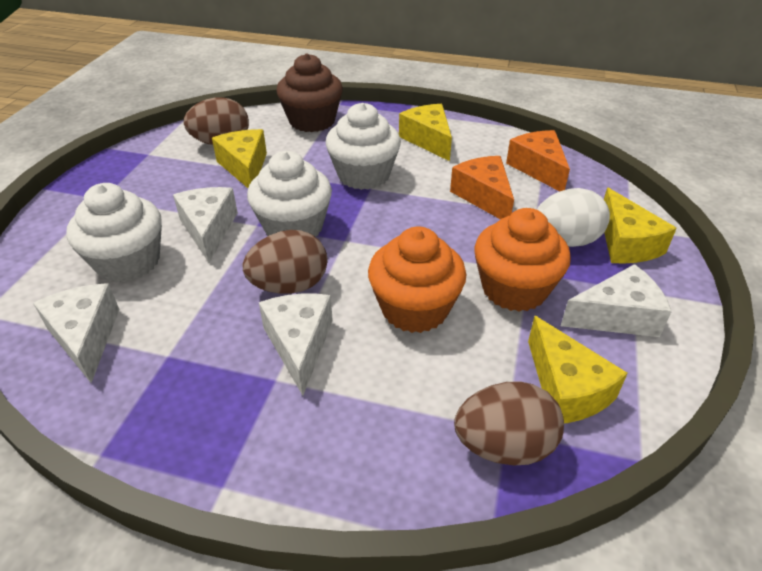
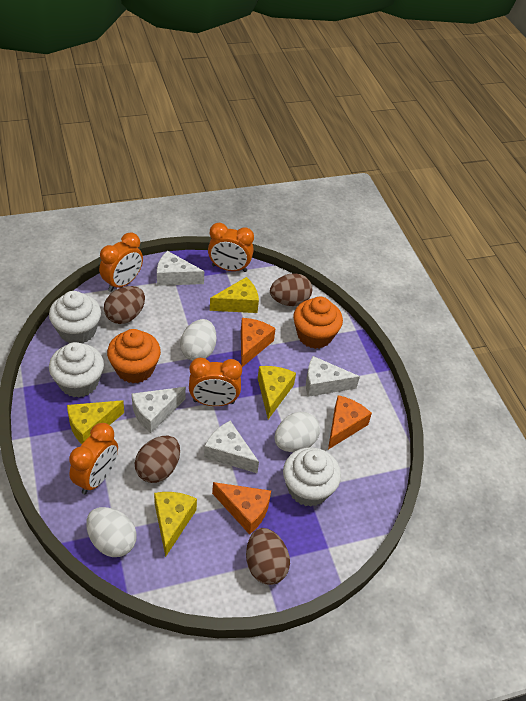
brown cupcake: 1 -> 0
brown egg: 3 -> 4
orange cheese: 2 -> 3
orange clock: 0 -> 4
white egg: 1 -> 3

